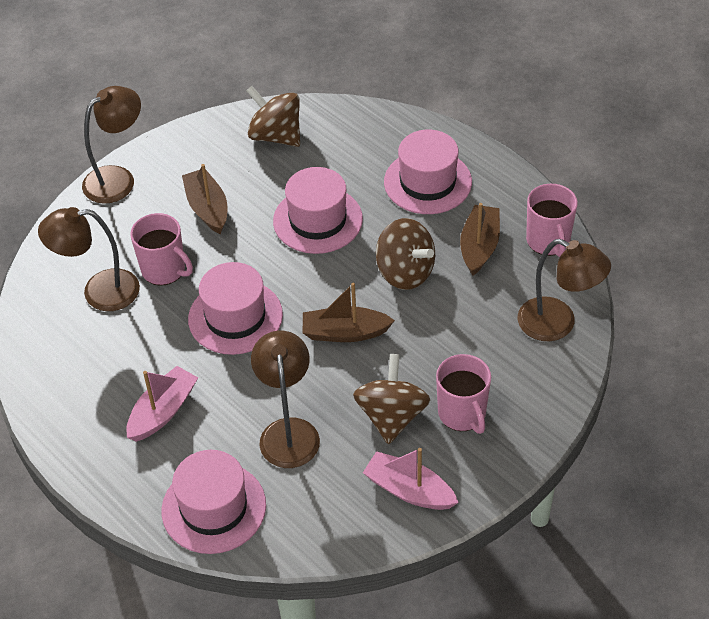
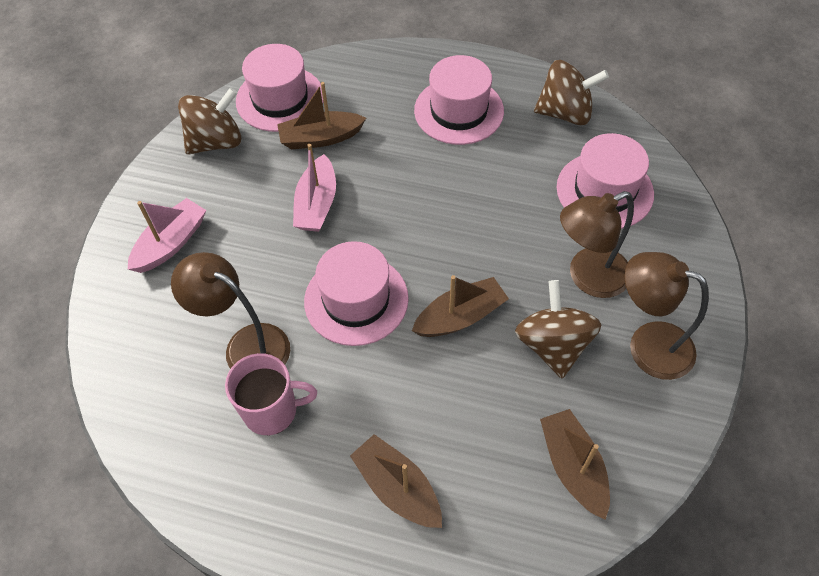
brown boat: 3 -> 4
brown lamp: 4 -> 3
pink mug: 3 -> 1

